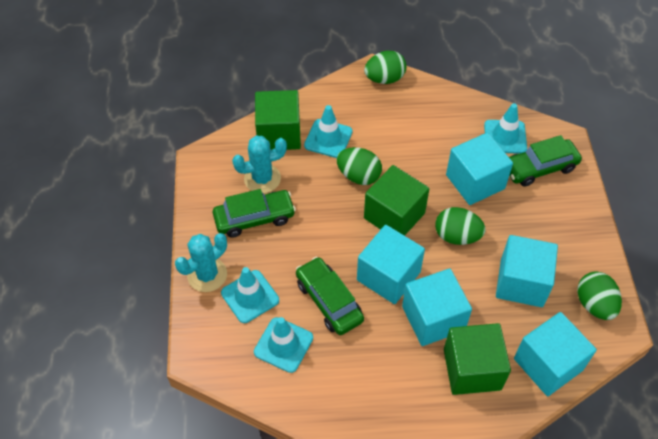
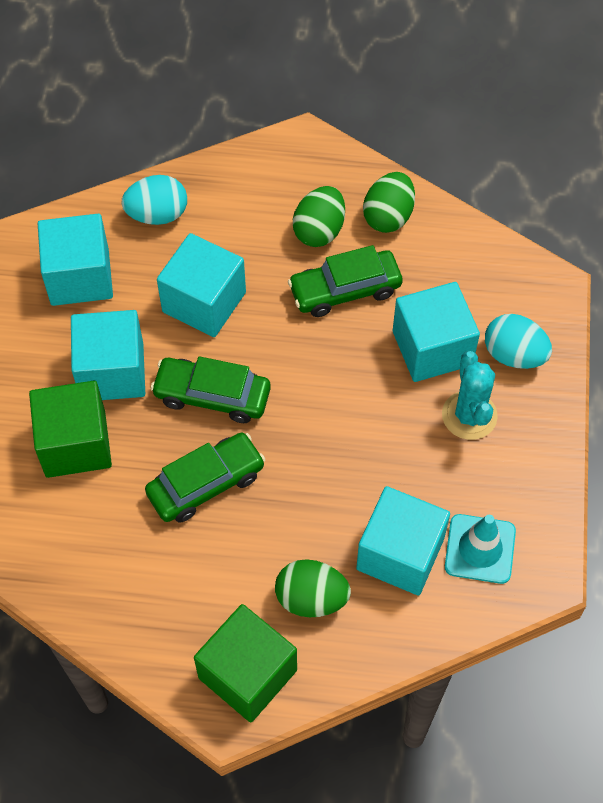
green cube: 3 -> 2
green egg: 4 -> 3
turquoise cactus: 2 -> 1
turquoise egg: 0 -> 2
turquoise traffic cone: 4 -> 1

